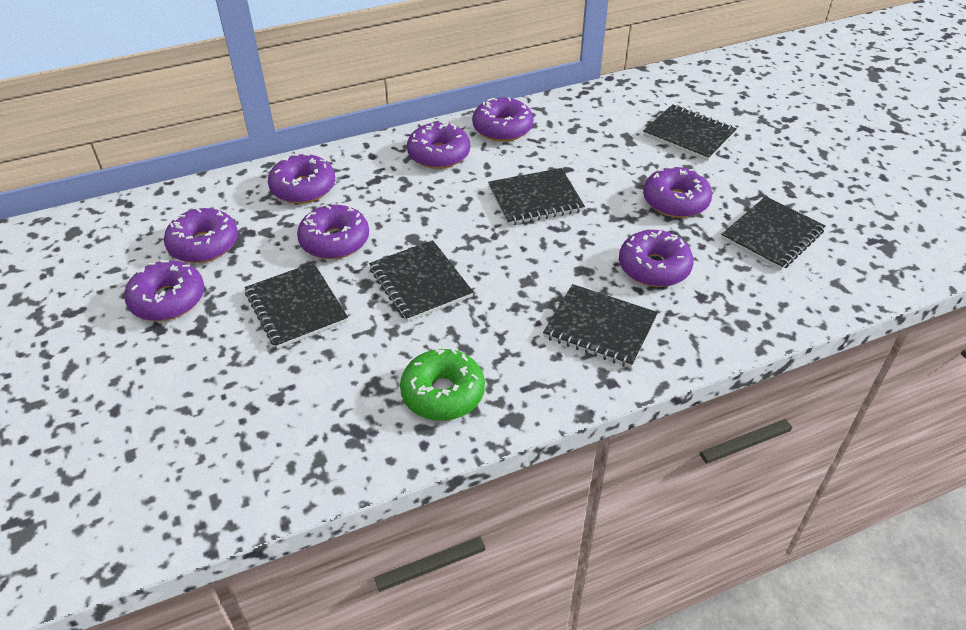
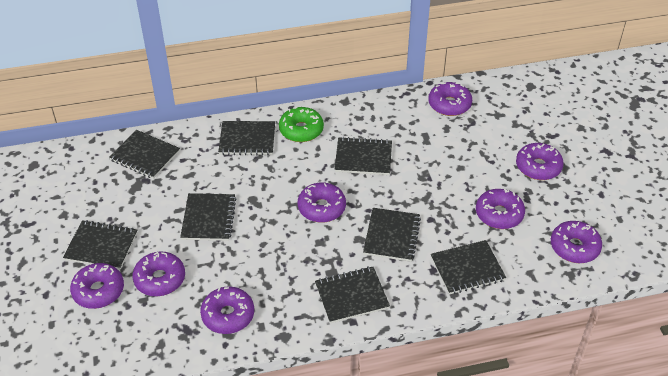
black notebook: 6 -> 8

